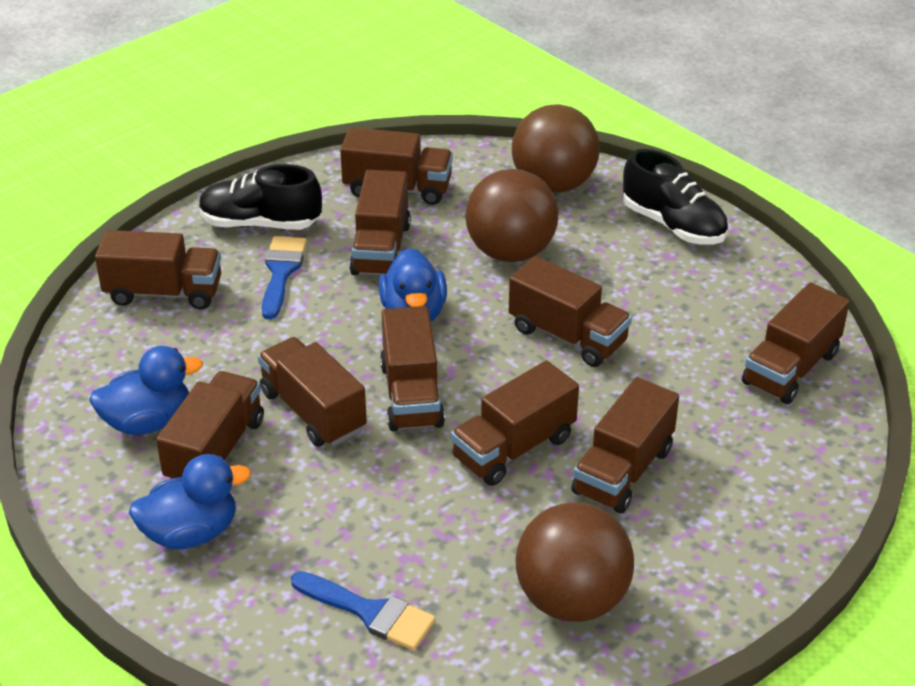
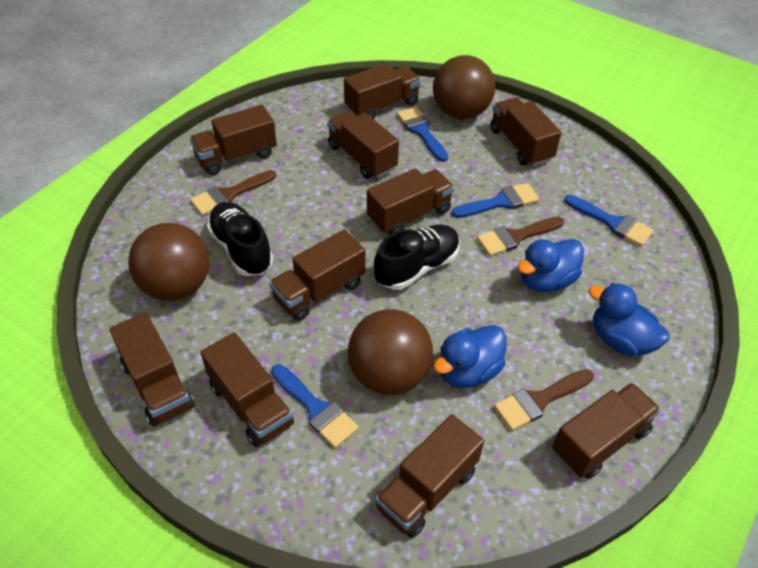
blue brush: 2 -> 4
brown brush: 0 -> 3

